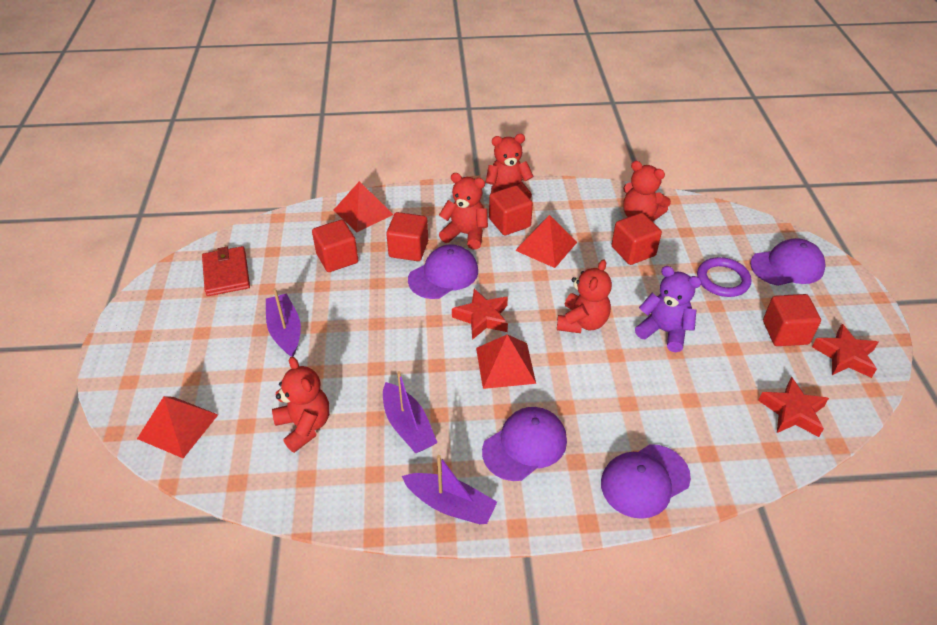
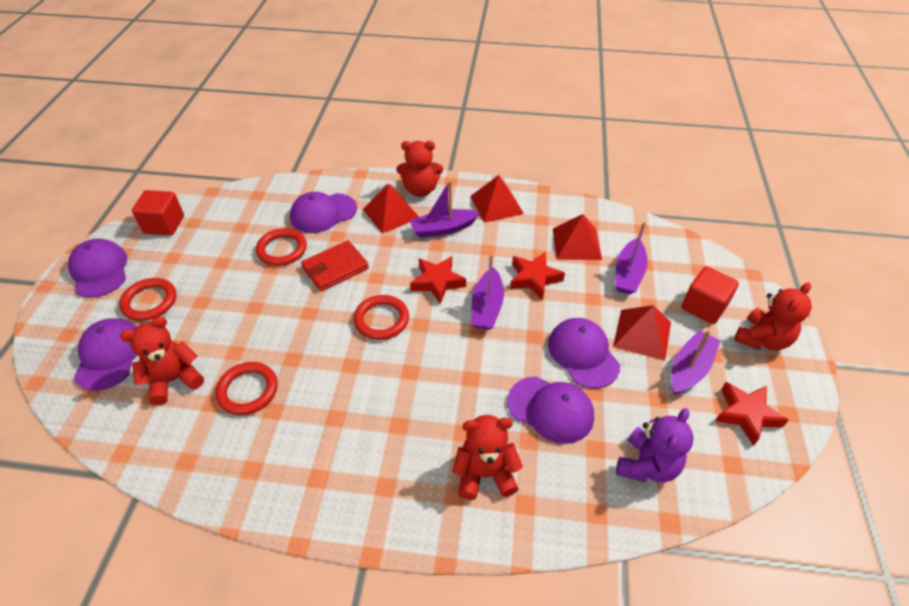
purple boat: 3 -> 4
purple cap: 4 -> 5
purple ring: 1 -> 0
red cube: 5 -> 2
red ring: 0 -> 4
red teddy bear: 5 -> 4

